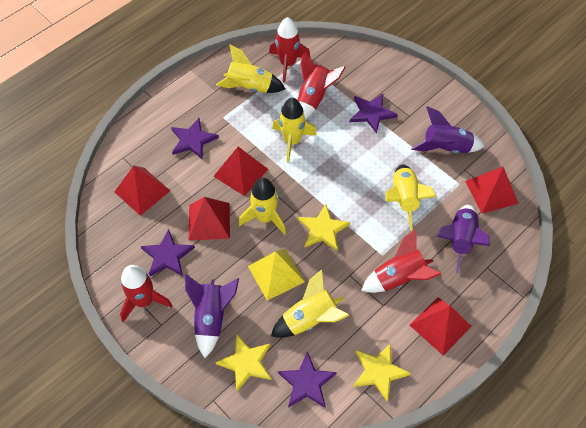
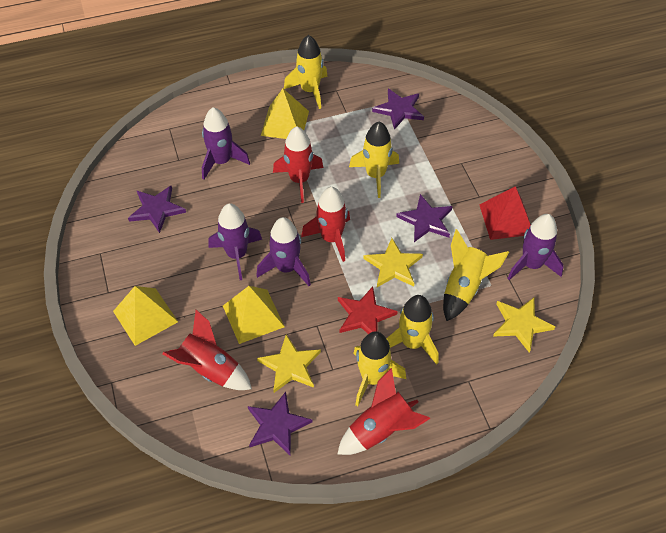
purple rocket: 3 -> 4
red pyramid: 5 -> 1
red star: 0 -> 1
yellow pyramid: 1 -> 3

